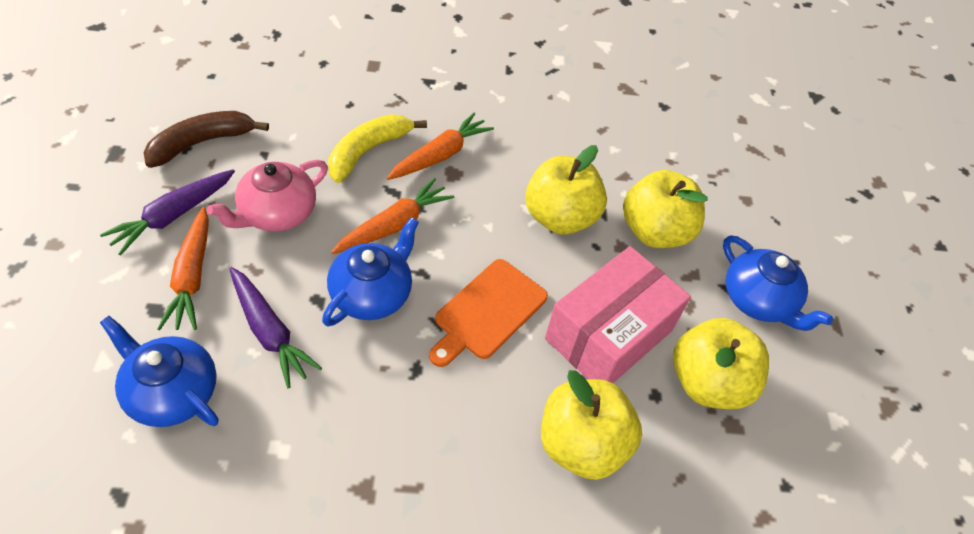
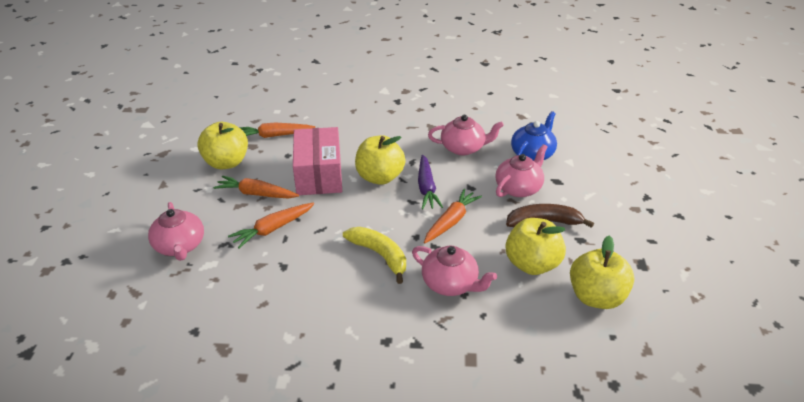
blue teapot: 3 -> 1
orange carrot: 3 -> 4
orange cutting board: 1 -> 0
pink teapot: 1 -> 4
purple carrot: 2 -> 1

